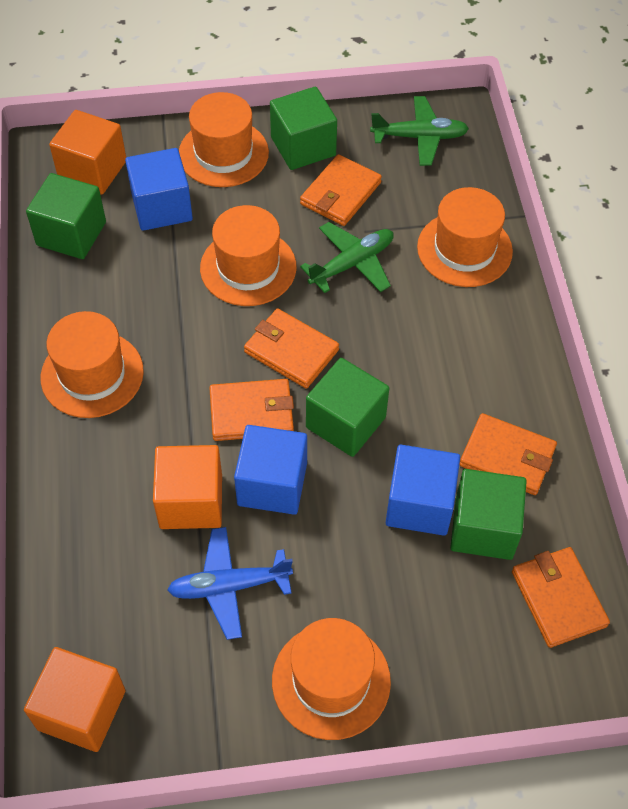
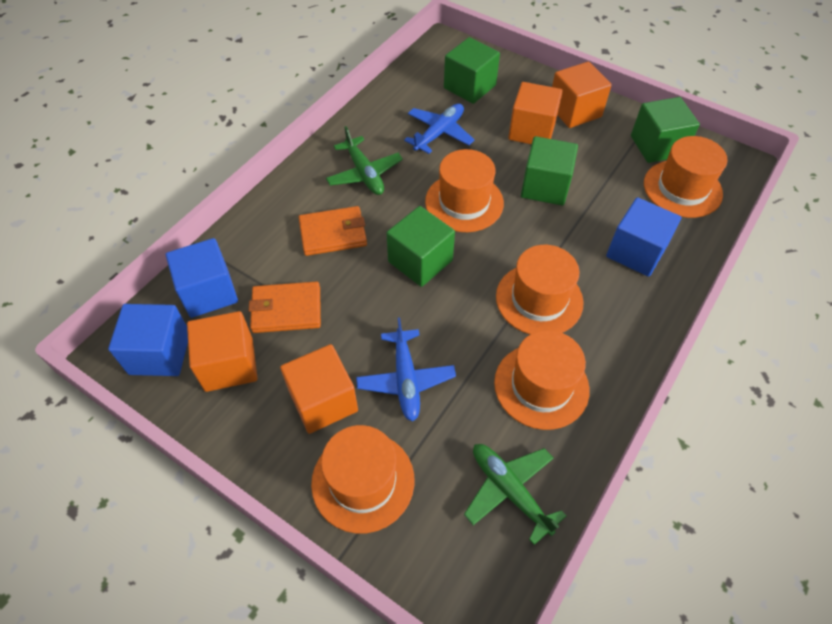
blue plane: 1 -> 2
orange cube: 3 -> 4
orange wallet: 5 -> 2

